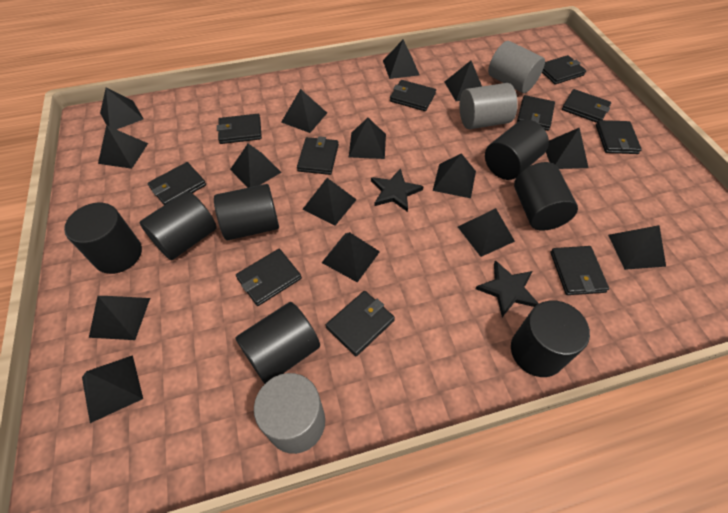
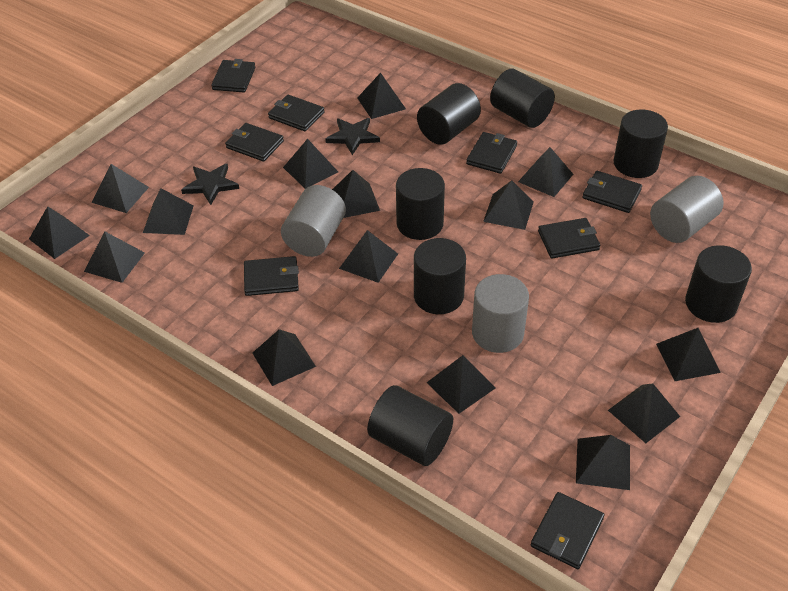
black wallet: 11 -> 8

